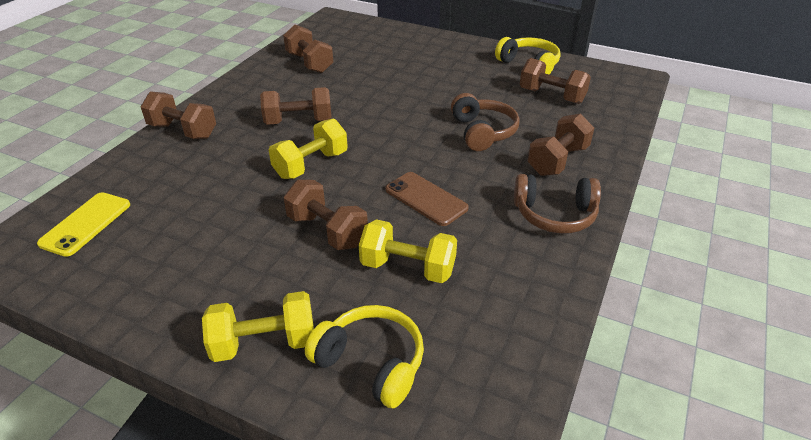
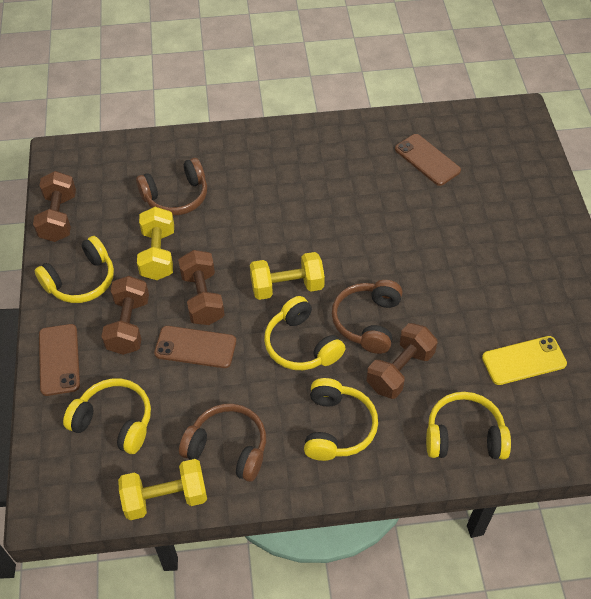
brown dumbbell: 6 -> 4
brown headphones: 2 -> 3
brown phone: 1 -> 3
yellow headphones: 2 -> 5

